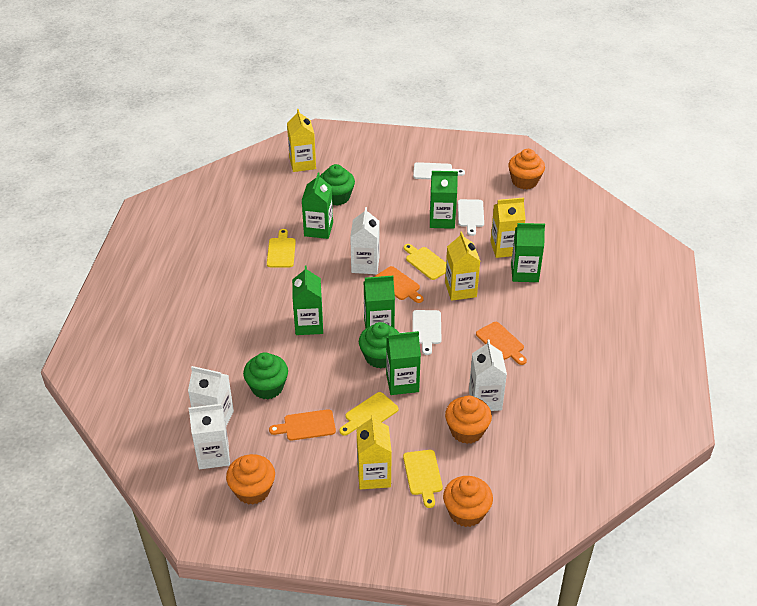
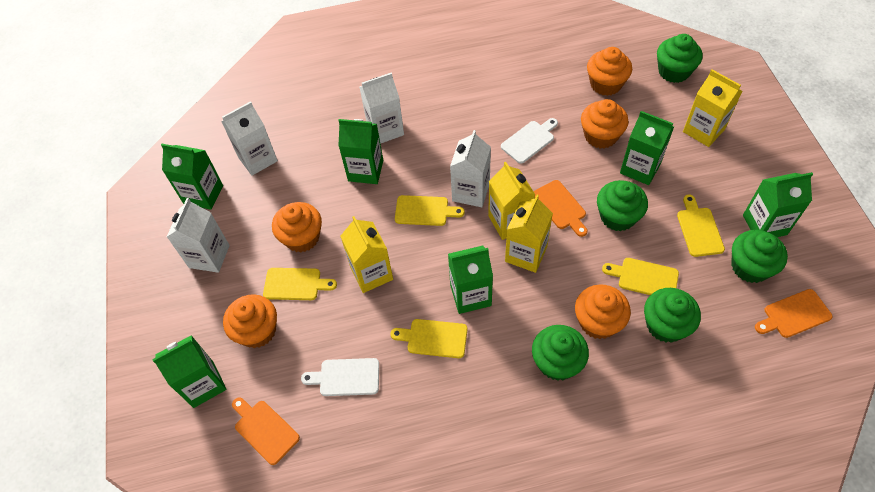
green cupcake: 3 -> 5
orange cupcake: 4 -> 5
white cutting board: 3 -> 2
yellow cutting board: 4 -> 5

